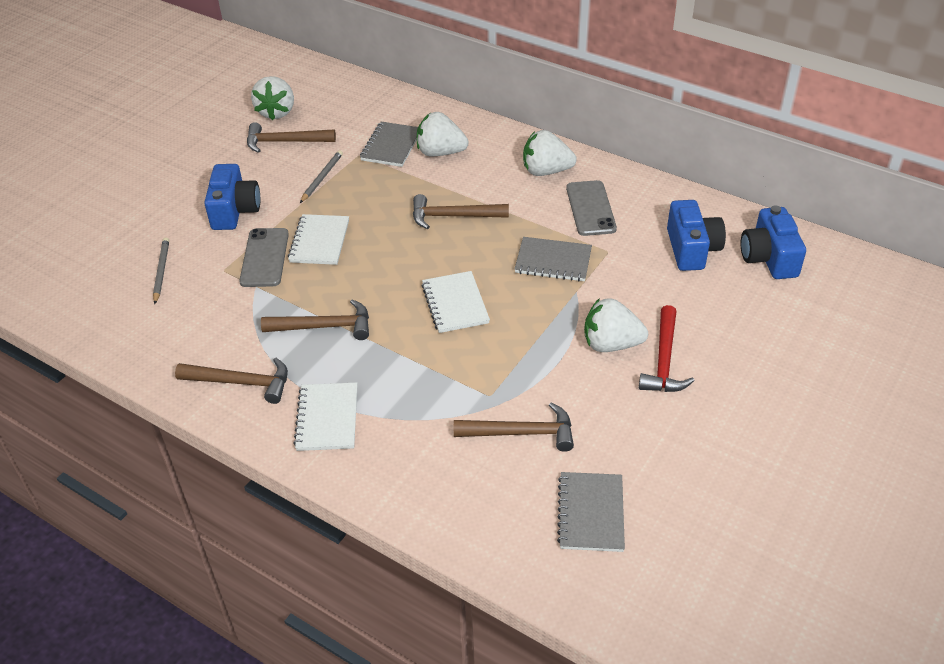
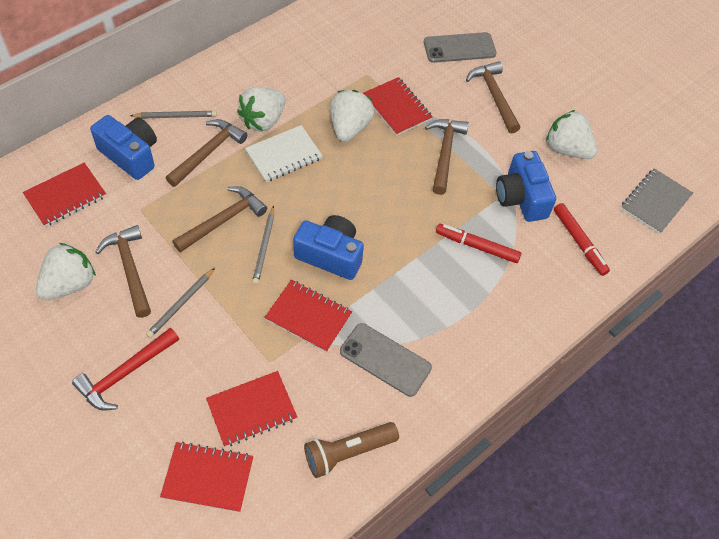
brown flashlight: 0 -> 1
grey notebook: 3 -> 1
grey pencil: 2 -> 3
red marker: 0 -> 2
red notebook: 0 -> 5
white notebook: 3 -> 1

